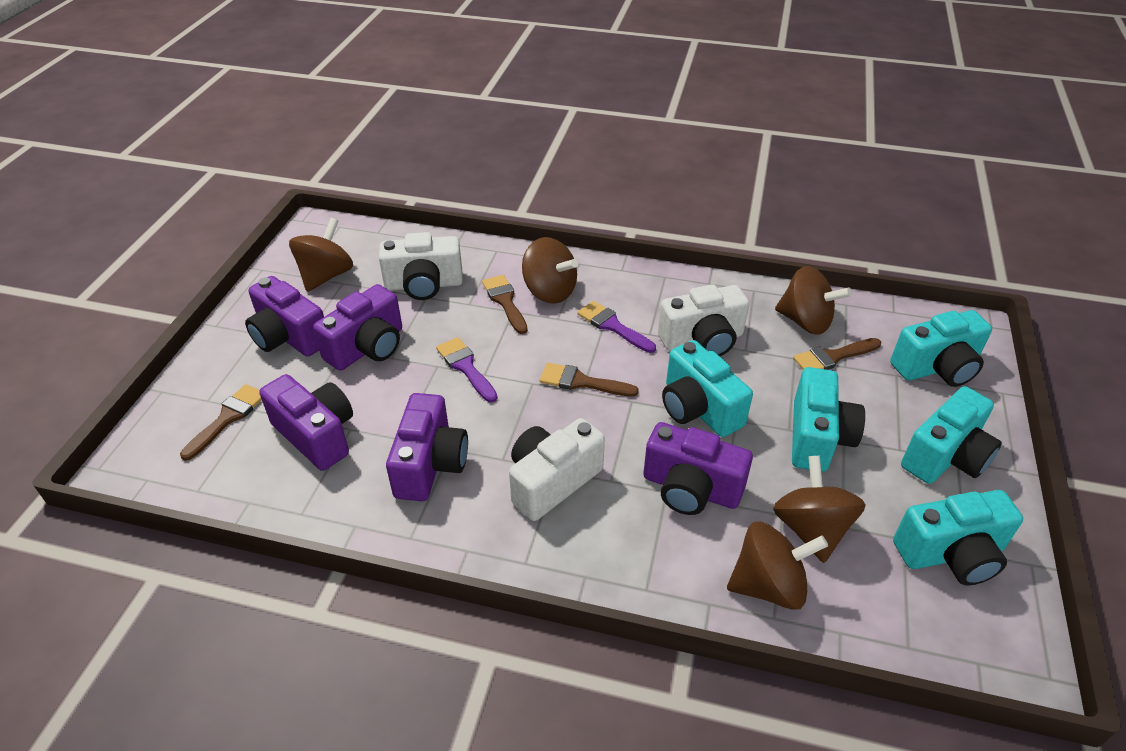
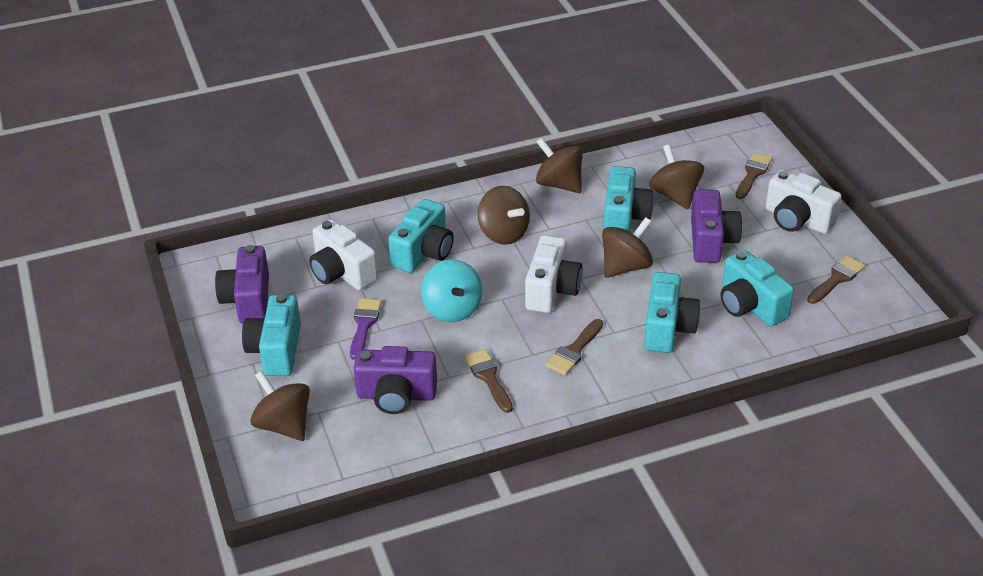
purple brush: 2 -> 1
purple camera: 5 -> 3
turquoise spinning top: 0 -> 1

